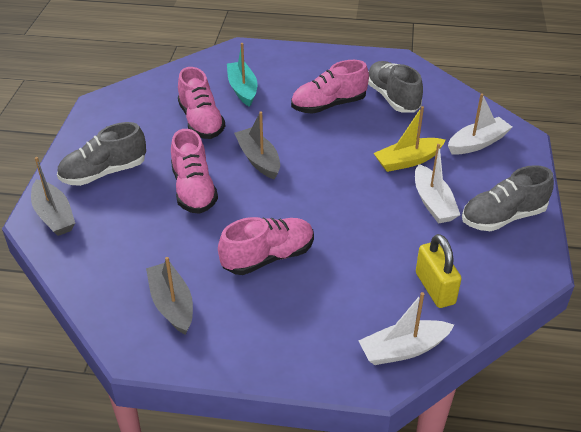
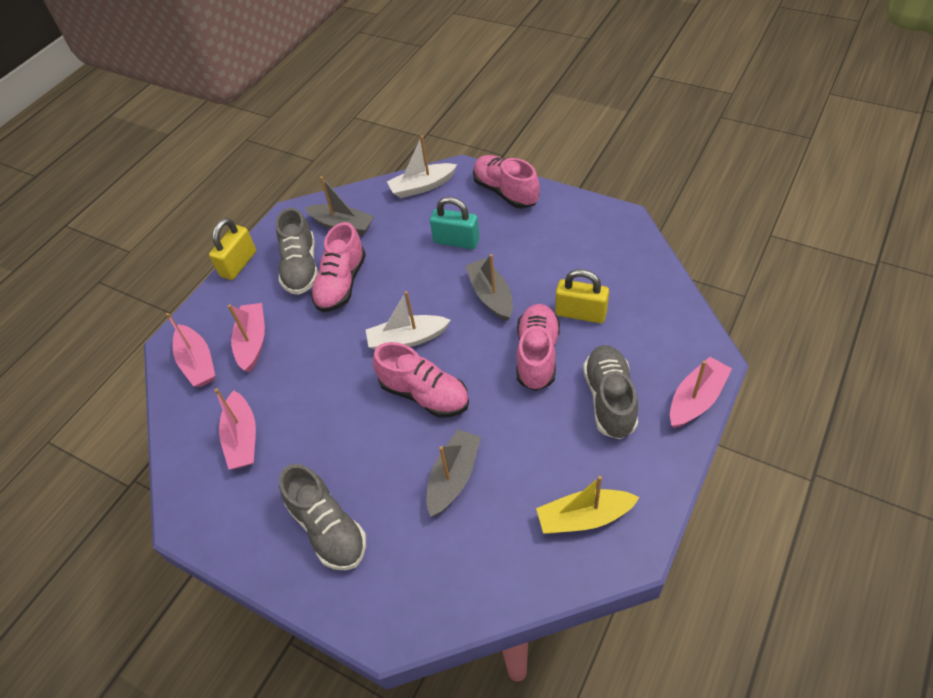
pink boat: 0 -> 4
turquoise boat: 1 -> 0
turquoise padlock: 0 -> 1
white boat: 3 -> 2
yellow padlock: 1 -> 2

